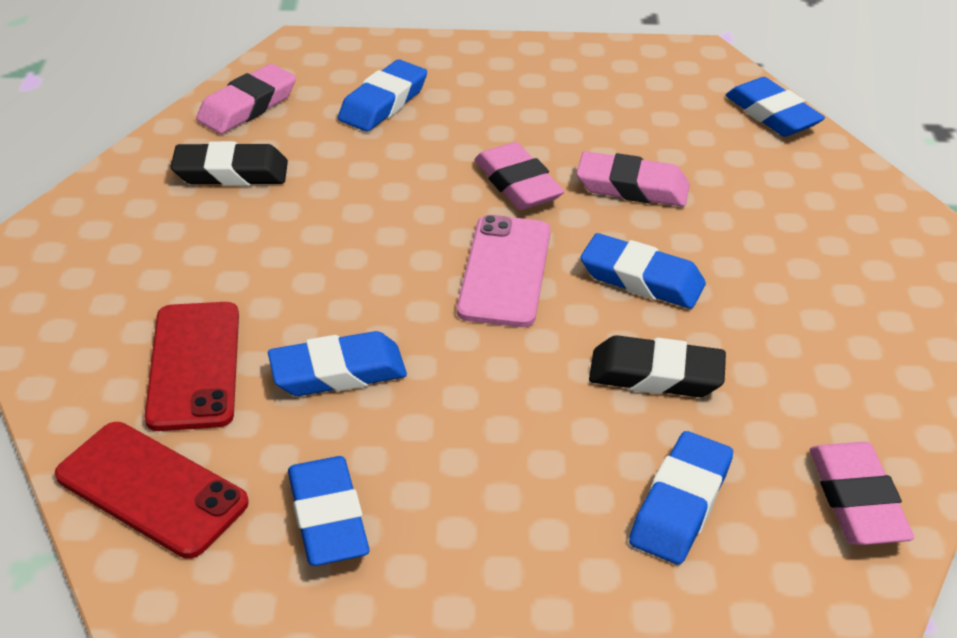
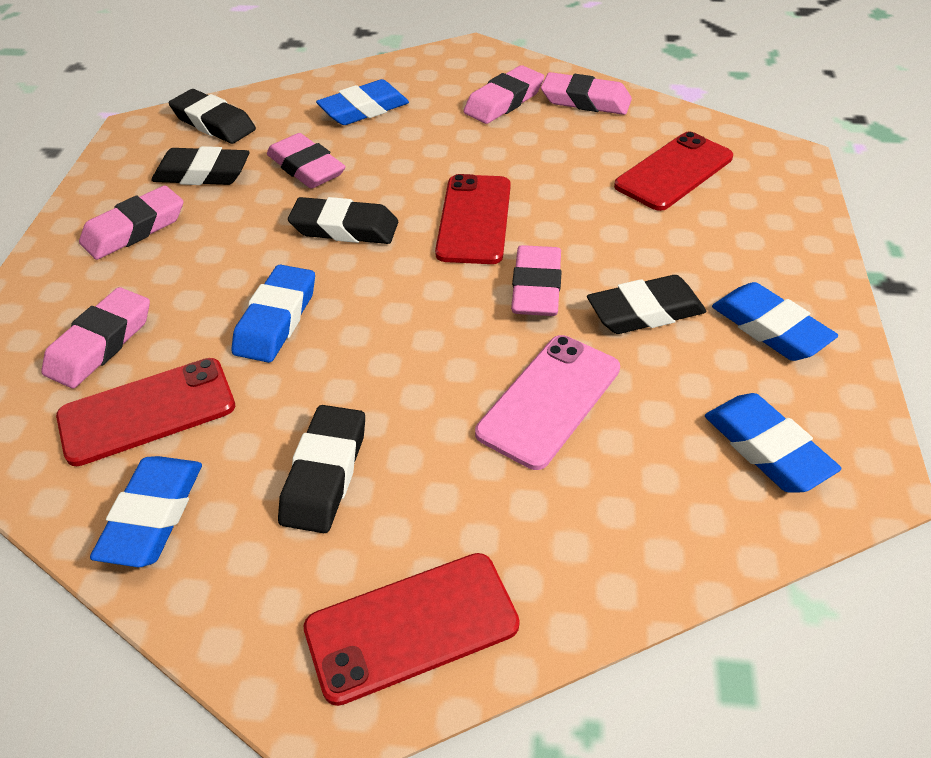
black eraser: 2 -> 5
blue eraser: 6 -> 5
pink eraser: 4 -> 6
red phone: 2 -> 4

